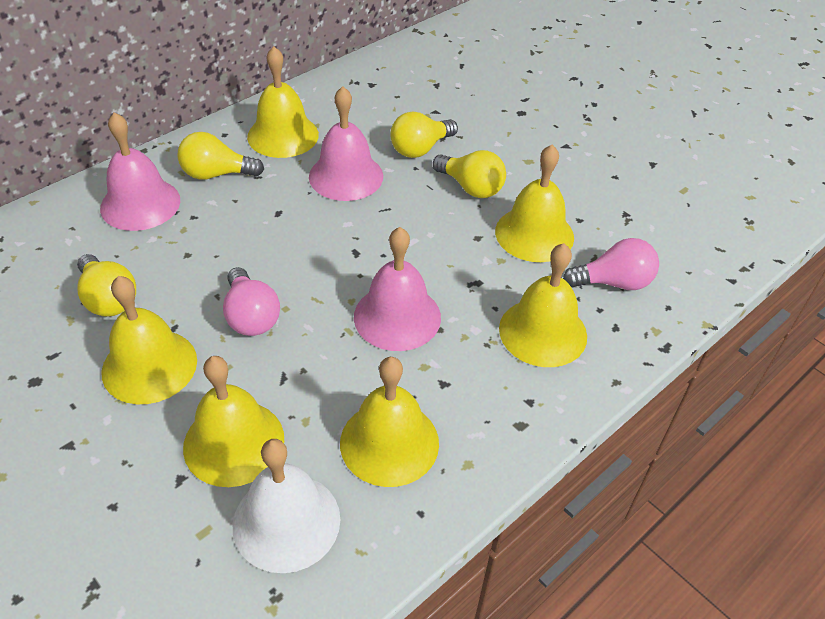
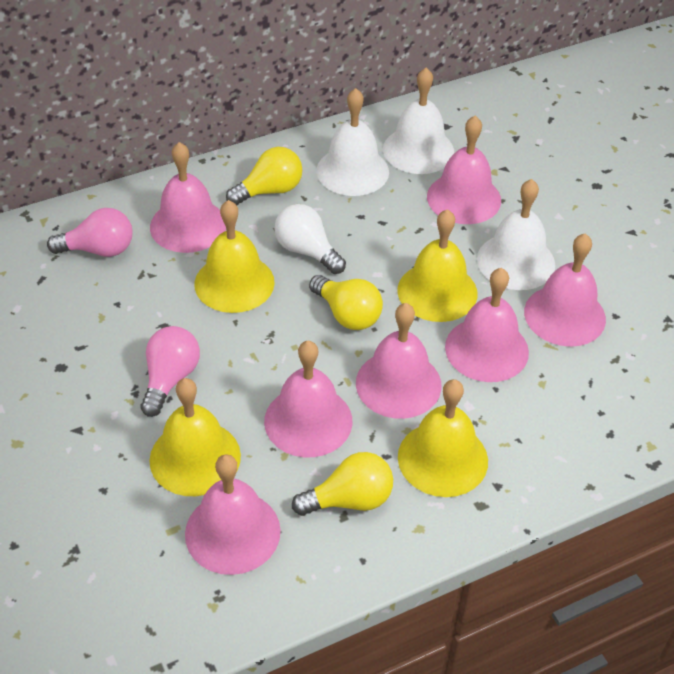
pink bell: 3 -> 7
white bell: 1 -> 3
white light bulb: 0 -> 1
yellow bell: 6 -> 4
yellow light bulb: 4 -> 3

